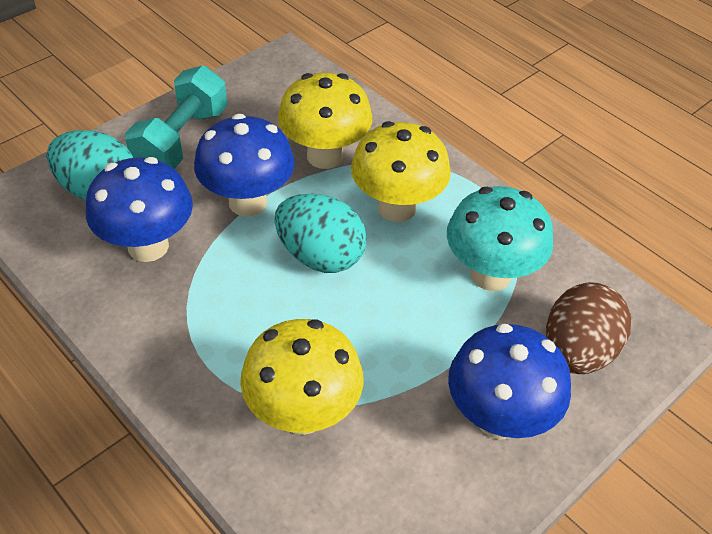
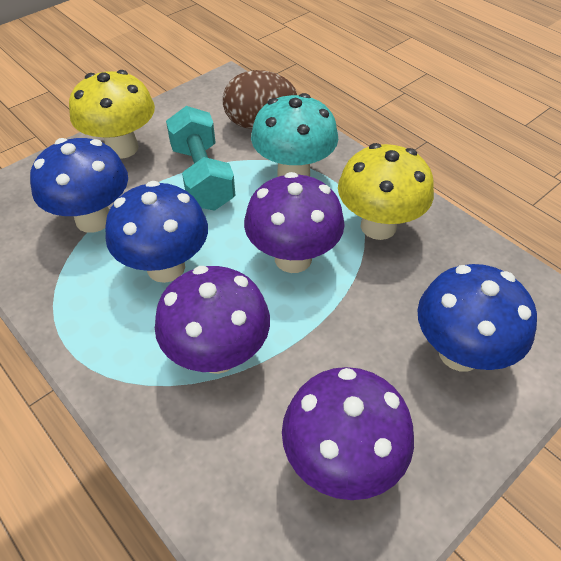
purple mushroom: 0 -> 3
turquoise egg: 2 -> 0
yellow mushroom: 3 -> 2

